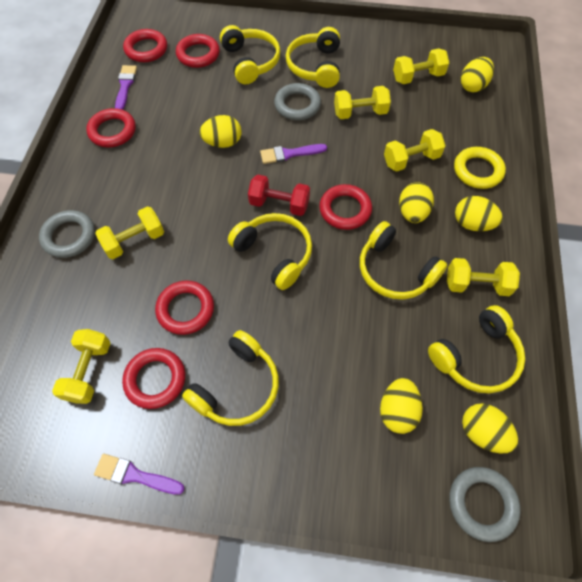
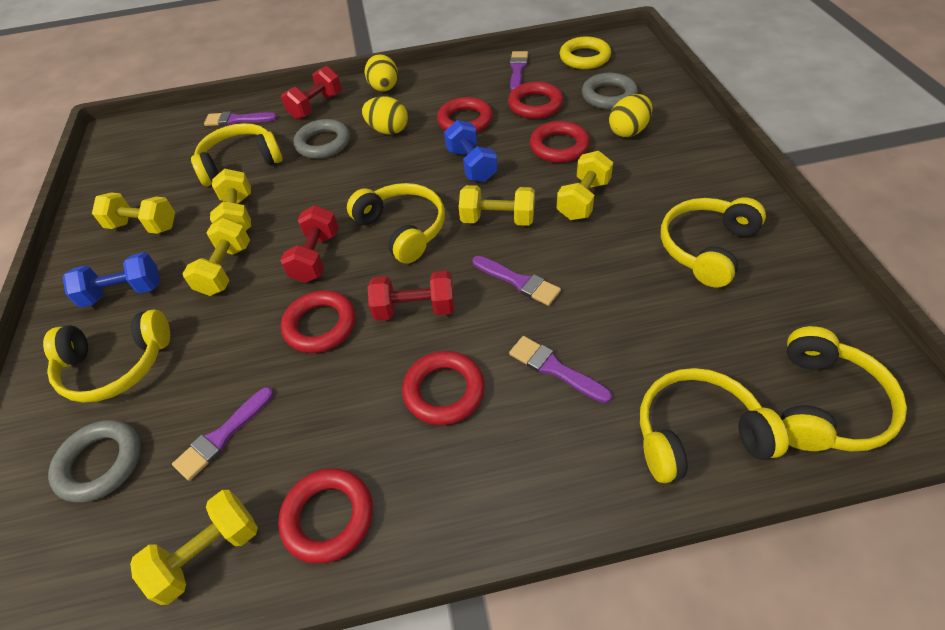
blue dumbbell: 0 -> 2
purple brush: 3 -> 5
red dumbbell: 1 -> 3
yellow egg: 6 -> 3

